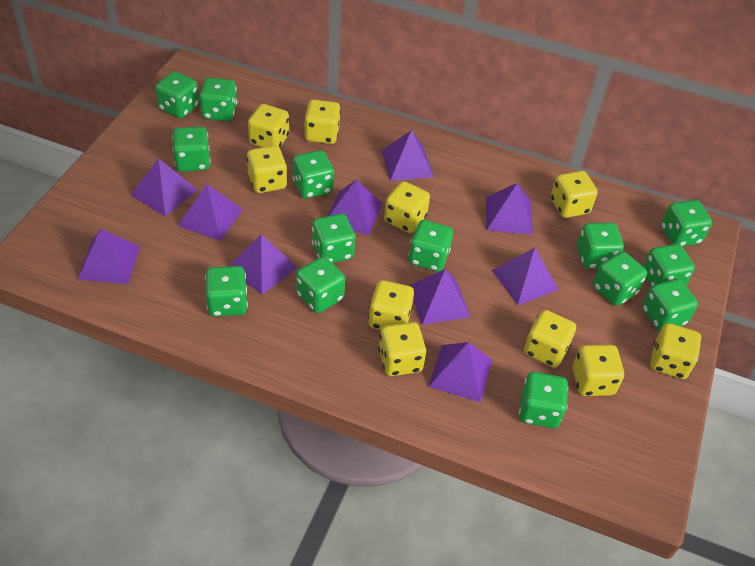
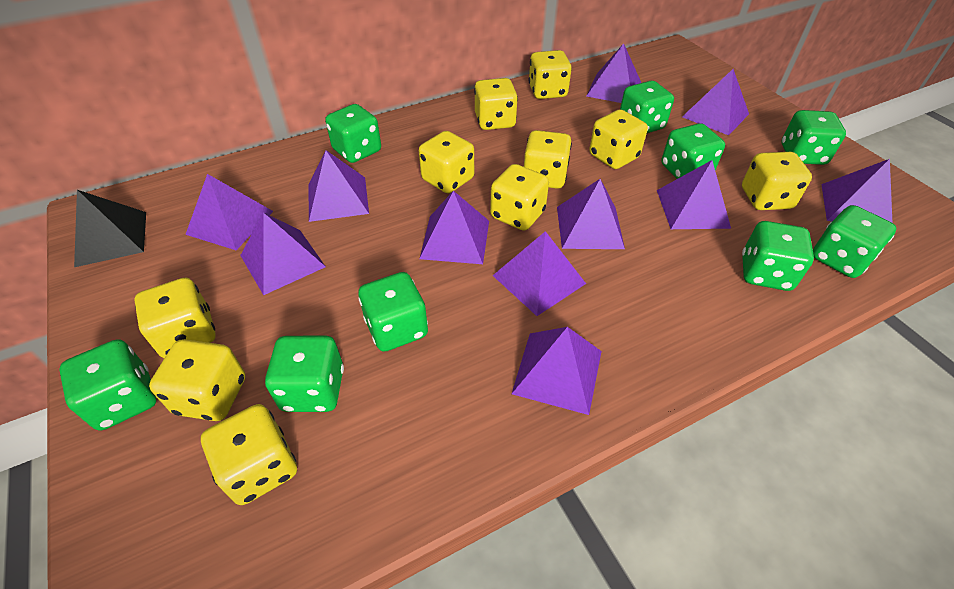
black pyramid: 0 -> 1
green dice: 14 -> 9
purple pyramid: 10 -> 11

